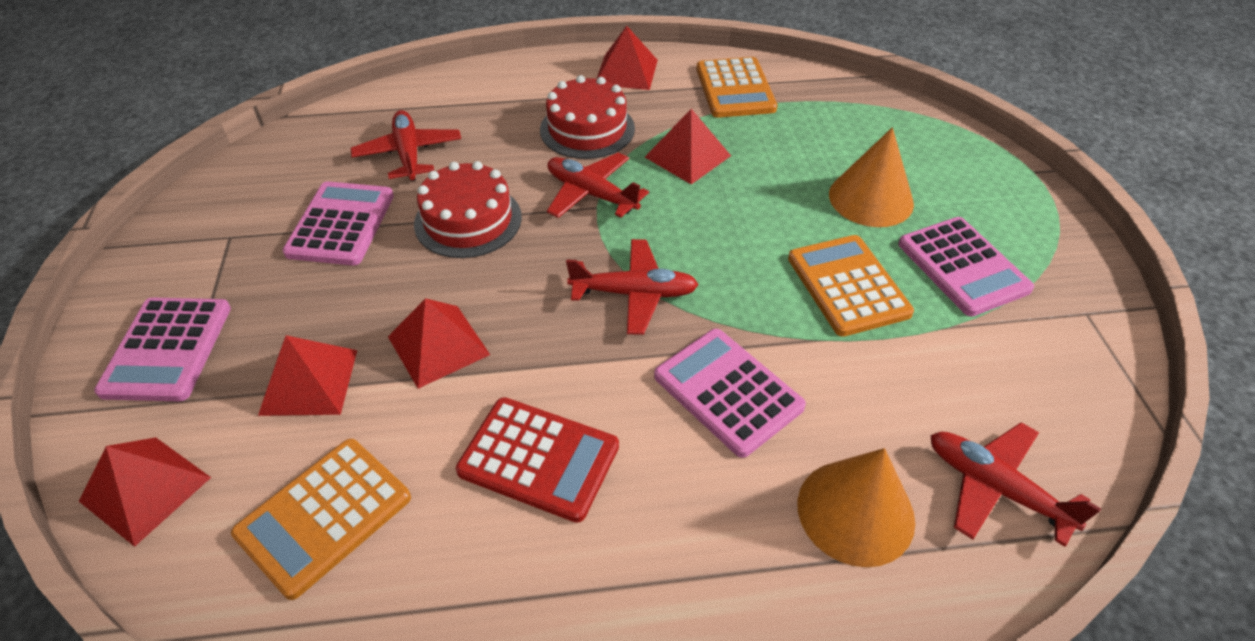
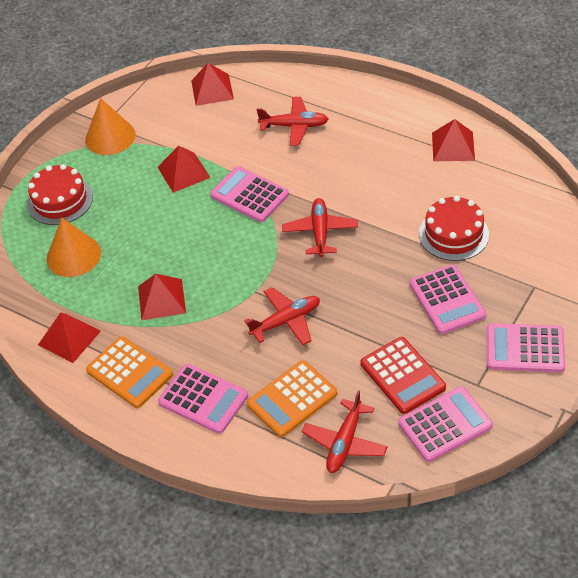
orange calculator: 3 -> 2
pink calculator: 4 -> 5

